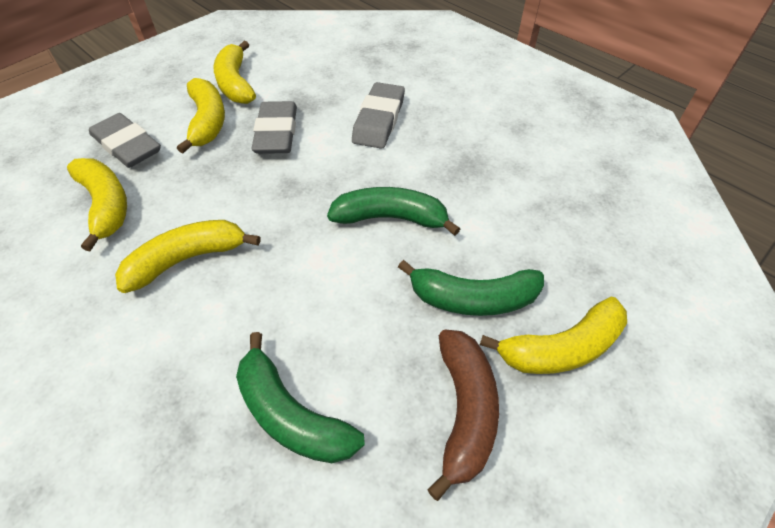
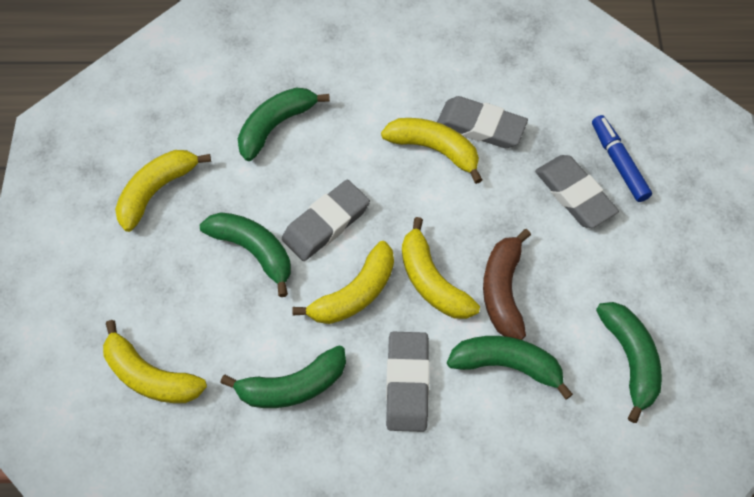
blue marker: 0 -> 1
green banana: 3 -> 5
grey eraser: 3 -> 4

